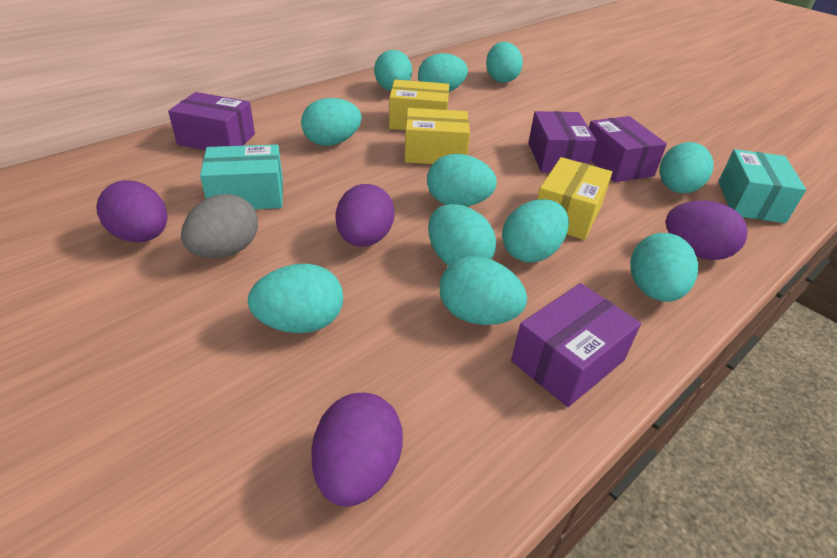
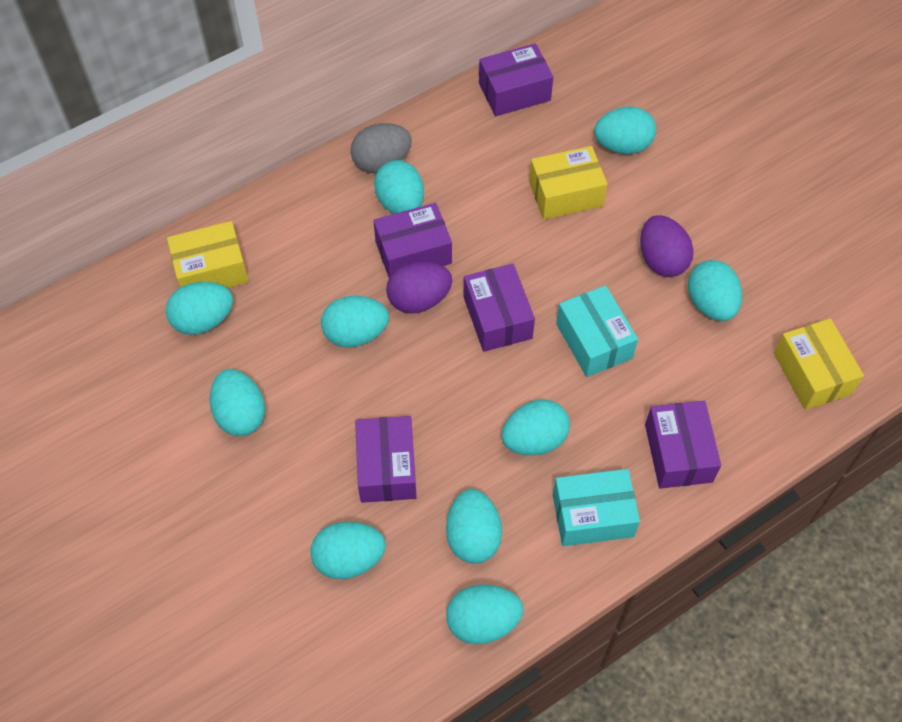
purple box: 4 -> 5
purple egg: 4 -> 2
turquoise egg: 11 -> 10

